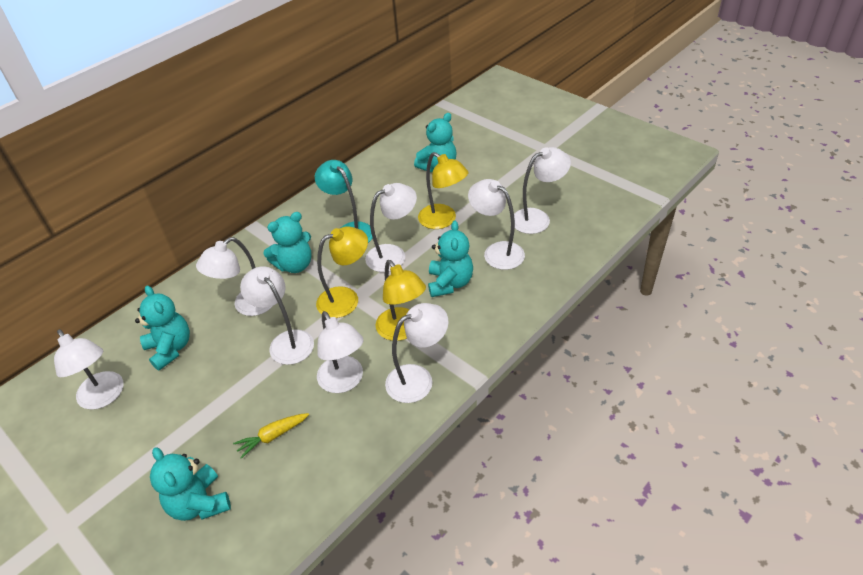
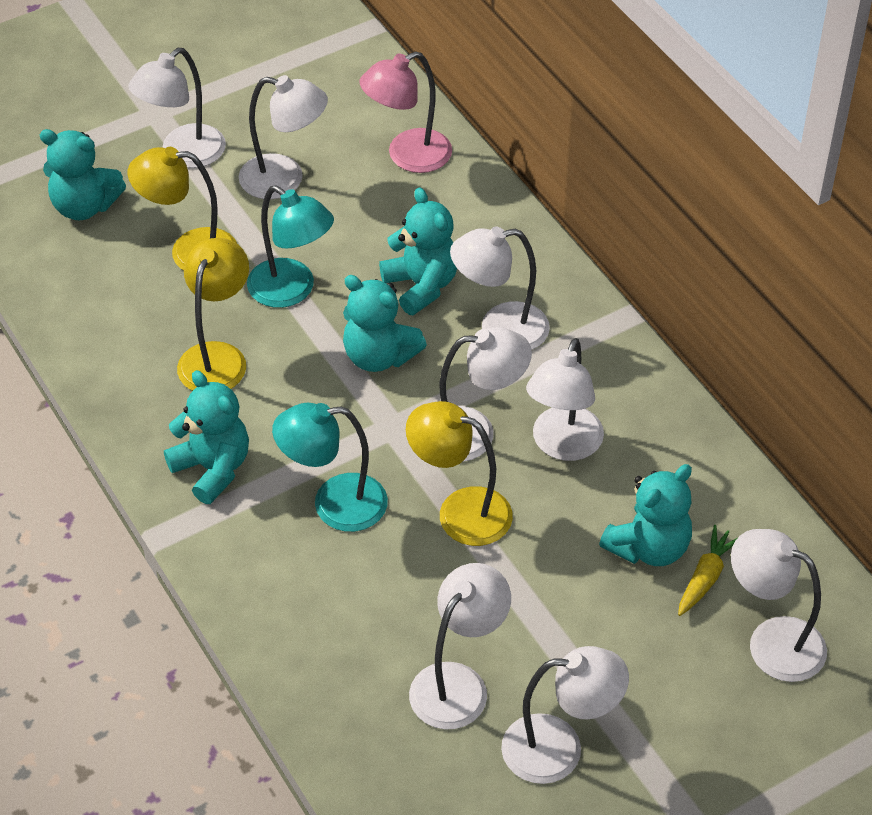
pink lamp: 0 -> 1
turquoise lamp: 1 -> 2

